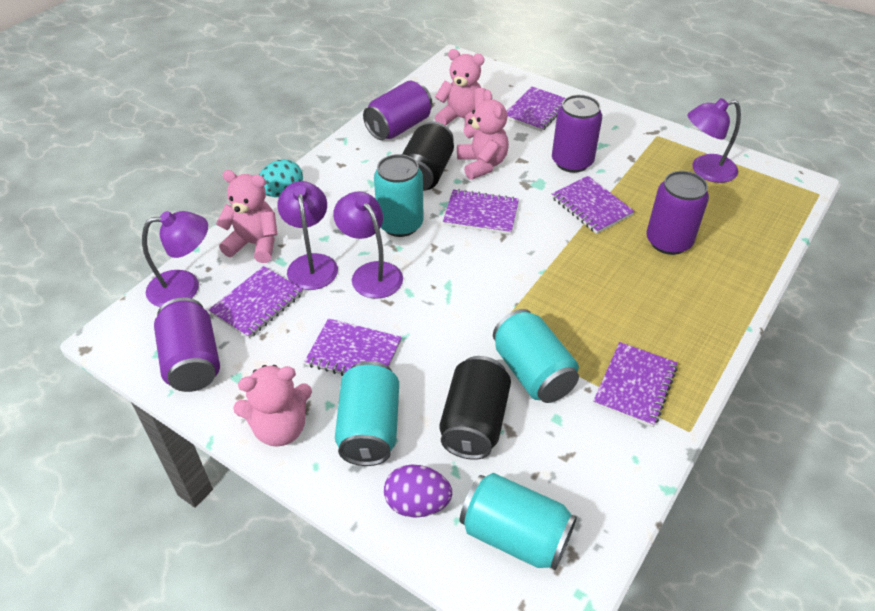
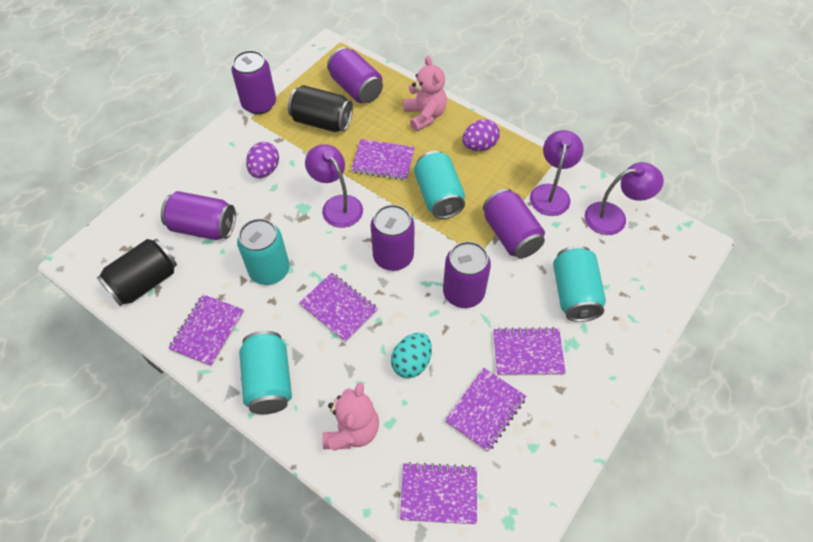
pink teddy bear: 4 -> 2
purple can: 4 -> 6
purple egg: 1 -> 2
purple lamp: 4 -> 3

